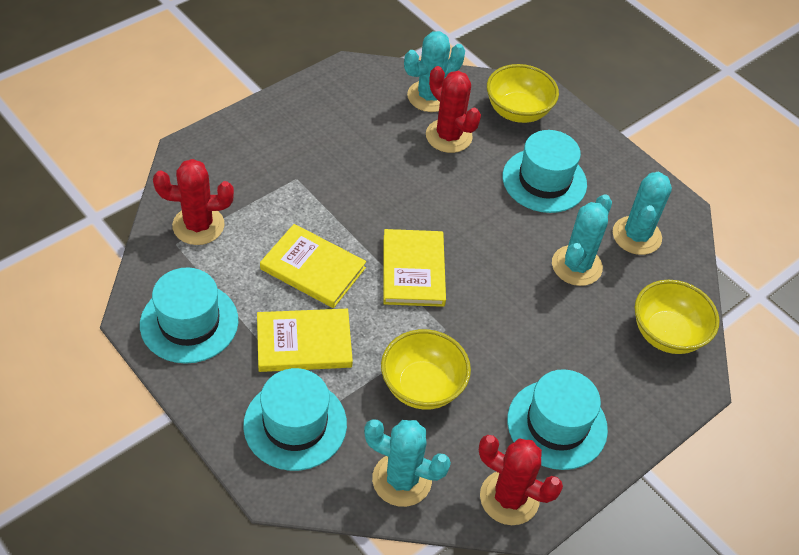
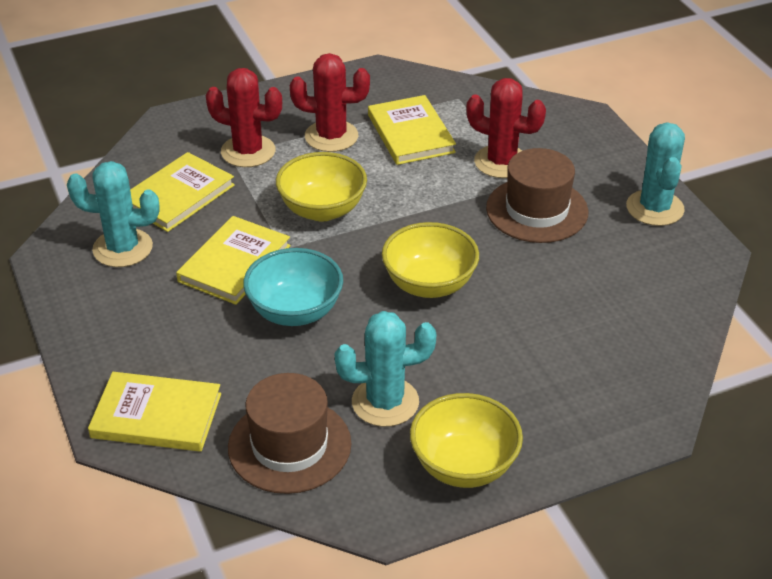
brown hat: 0 -> 2
turquoise bowl: 0 -> 1
turquoise cactus: 4 -> 3
turquoise hat: 4 -> 0
yellow book: 3 -> 4

